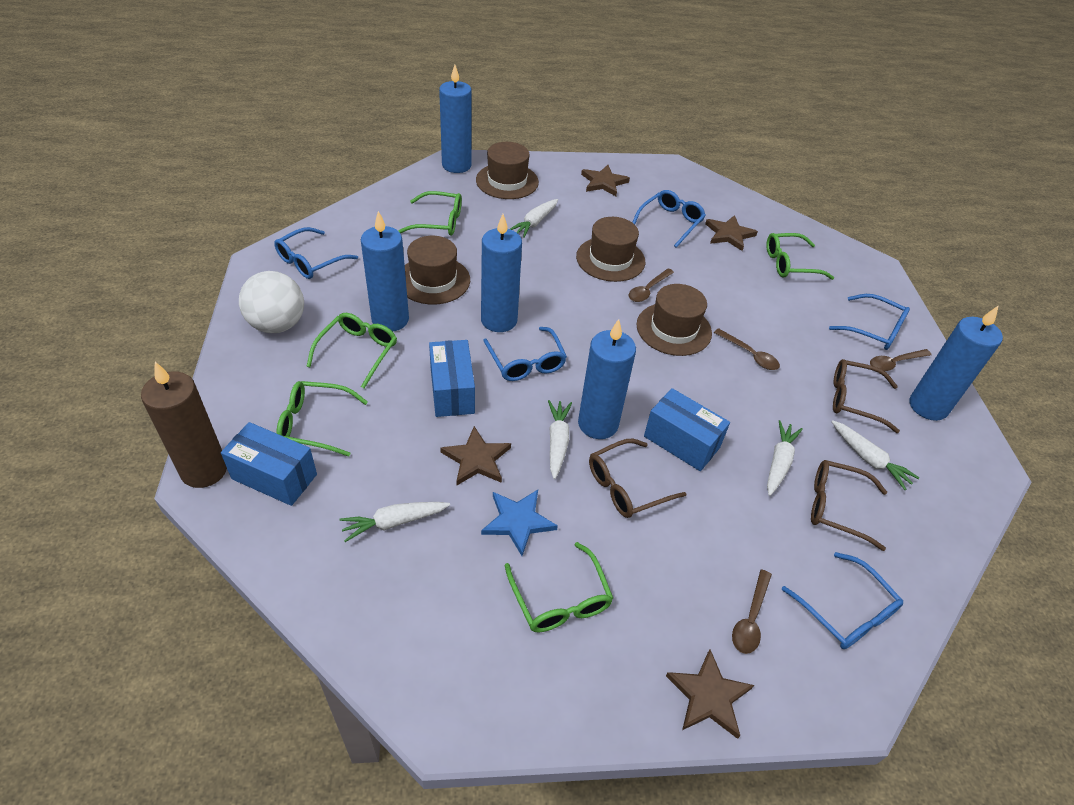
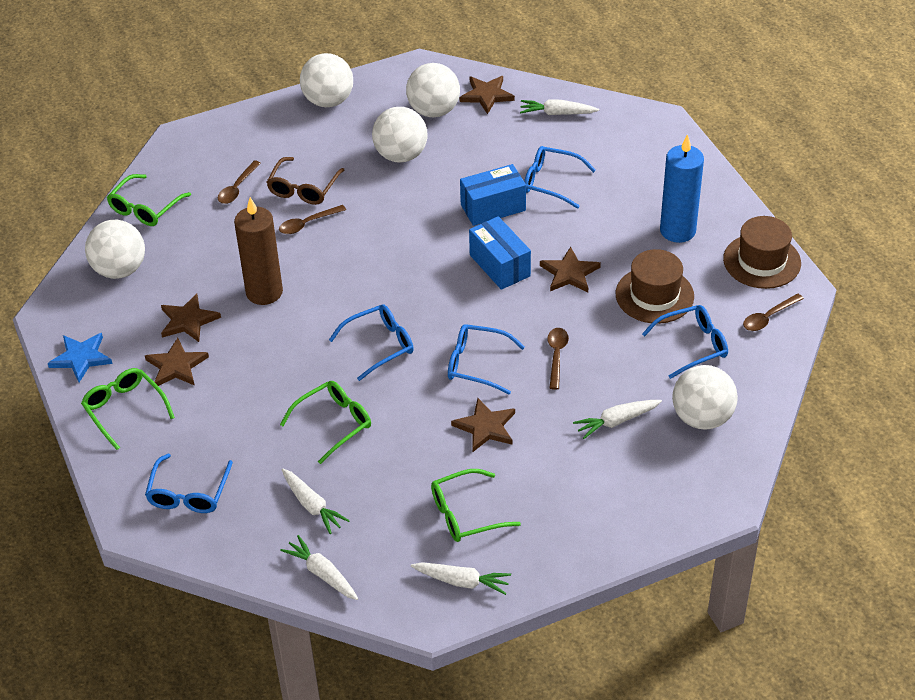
blue box: 3 -> 2
blue candle: 5 -> 1
brown glasses: 3 -> 1
brown hat: 4 -> 2
brown star: 4 -> 5
green glasses: 5 -> 4
white ball: 1 -> 5

